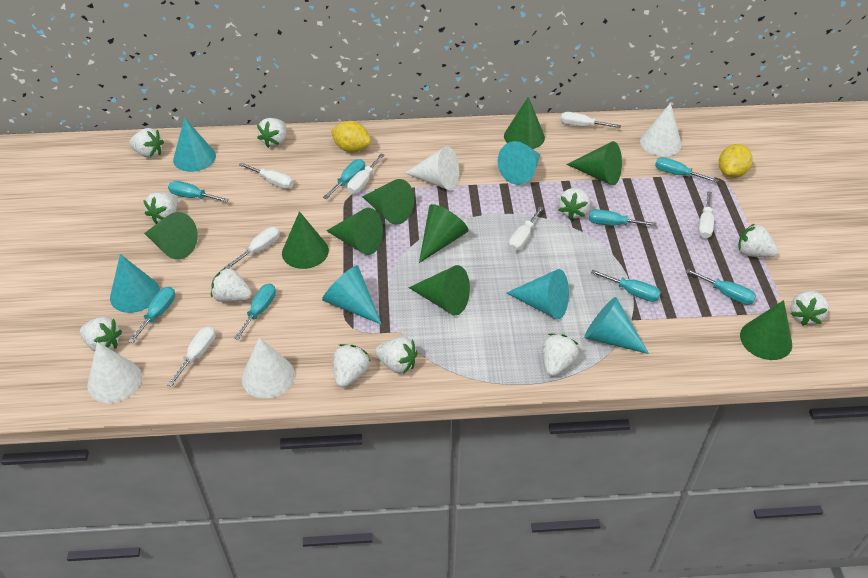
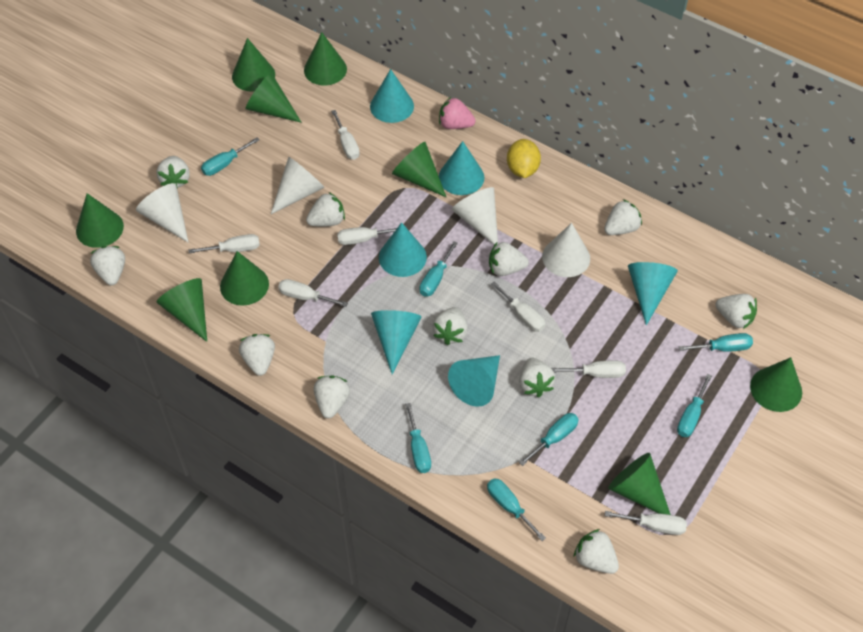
pink strawberry: 0 -> 1
turquoise screwdriver: 8 -> 7
yellow lemon: 2 -> 1

